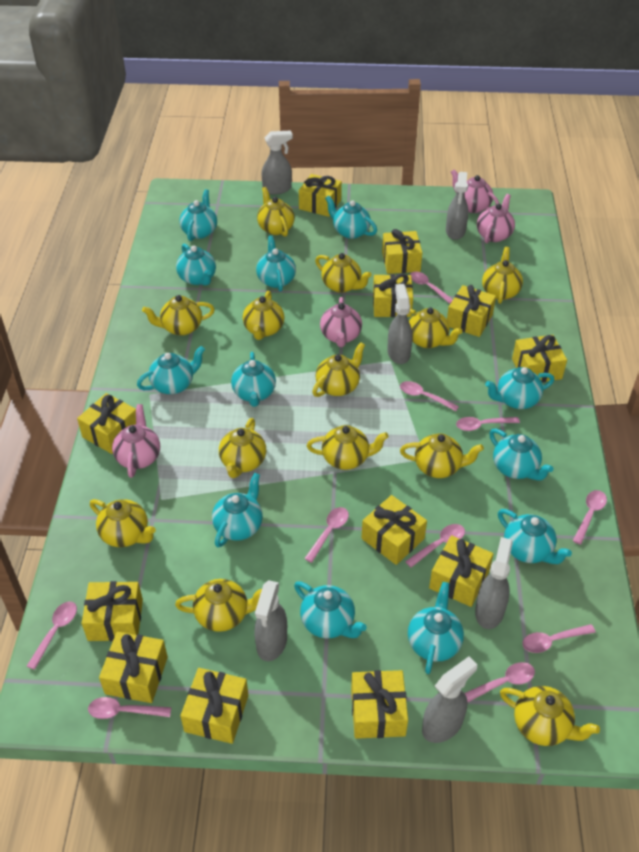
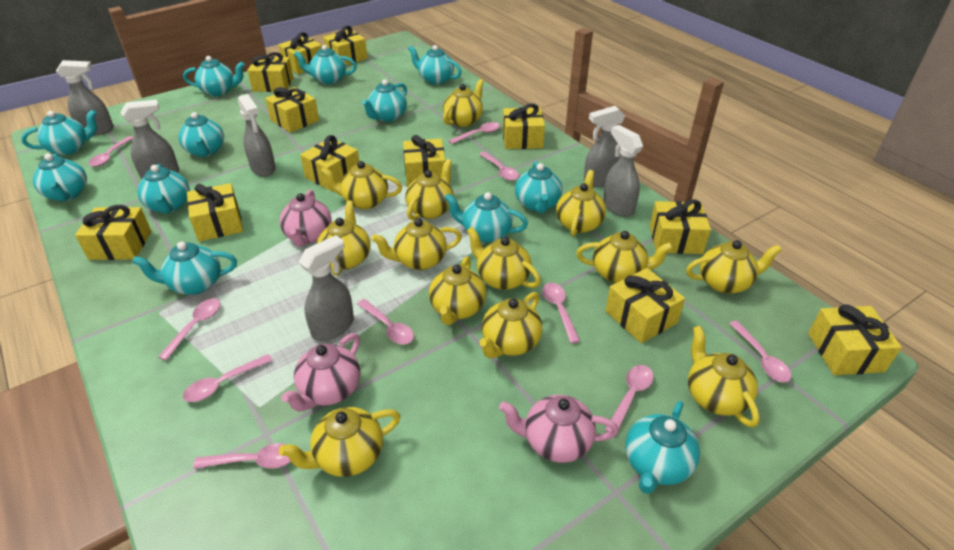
pink teapot: 4 -> 3

